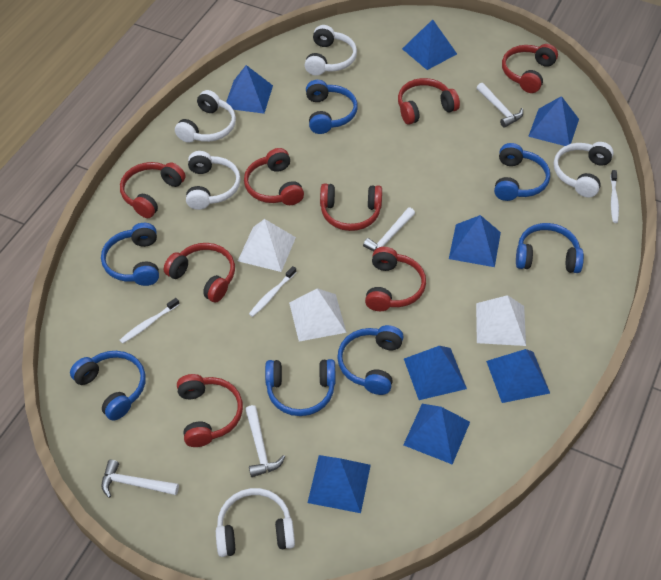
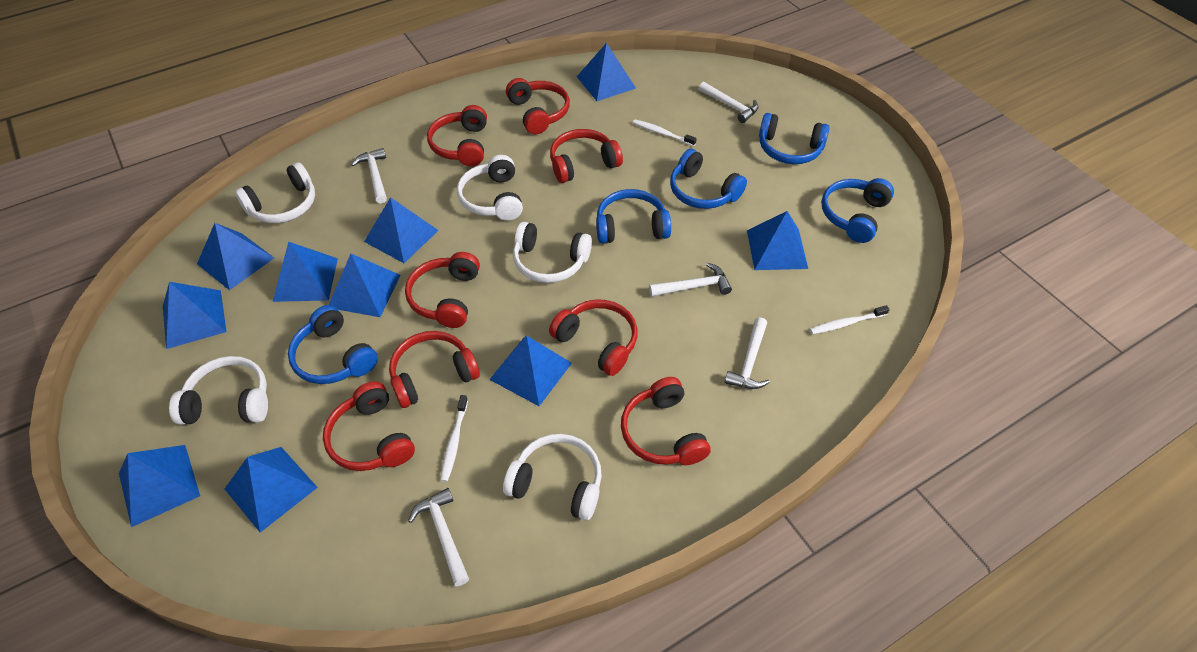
blue headphones: 7 -> 5
blue pyramid: 8 -> 10
white hammer: 4 -> 5
white pyramid: 3 -> 0

